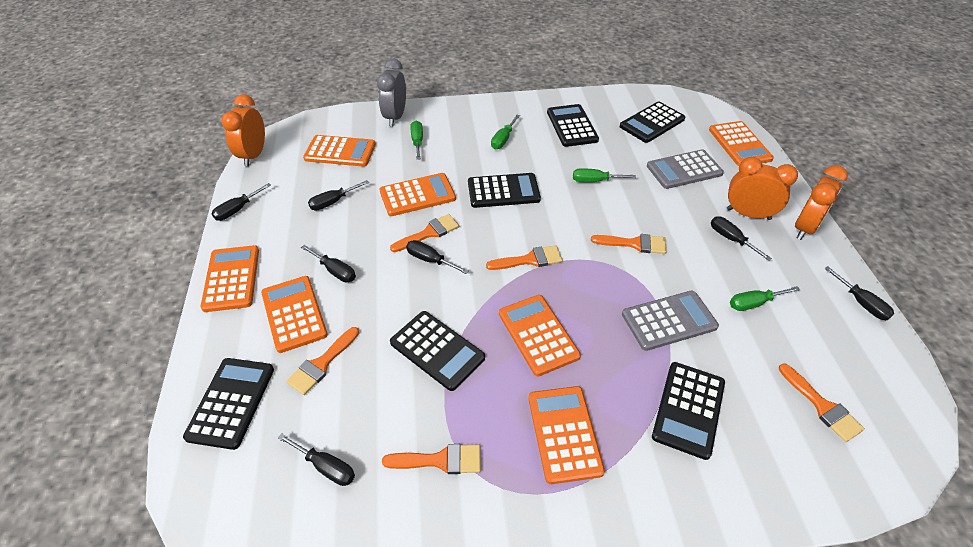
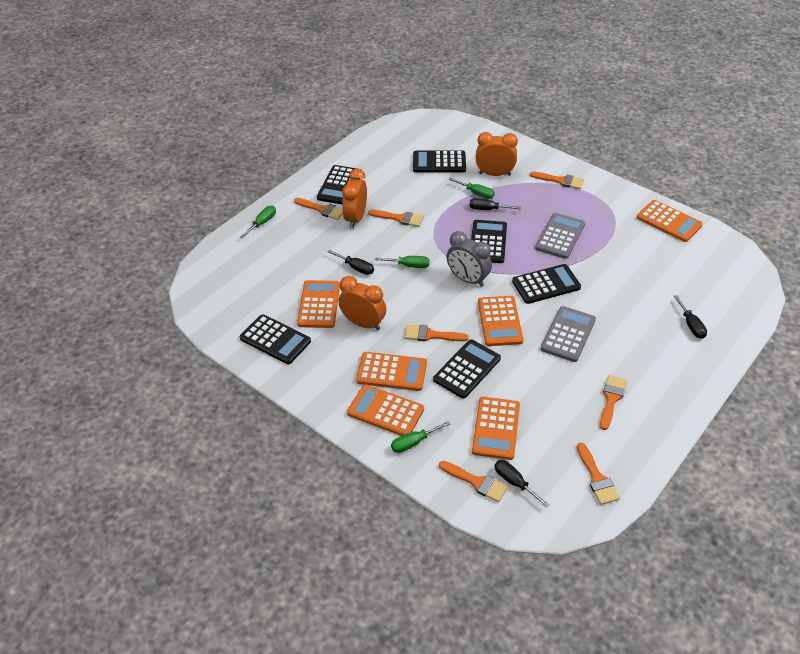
black screwdriver: 7 -> 4
orange brush: 6 -> 7
orange calculator: 7 -> 6

